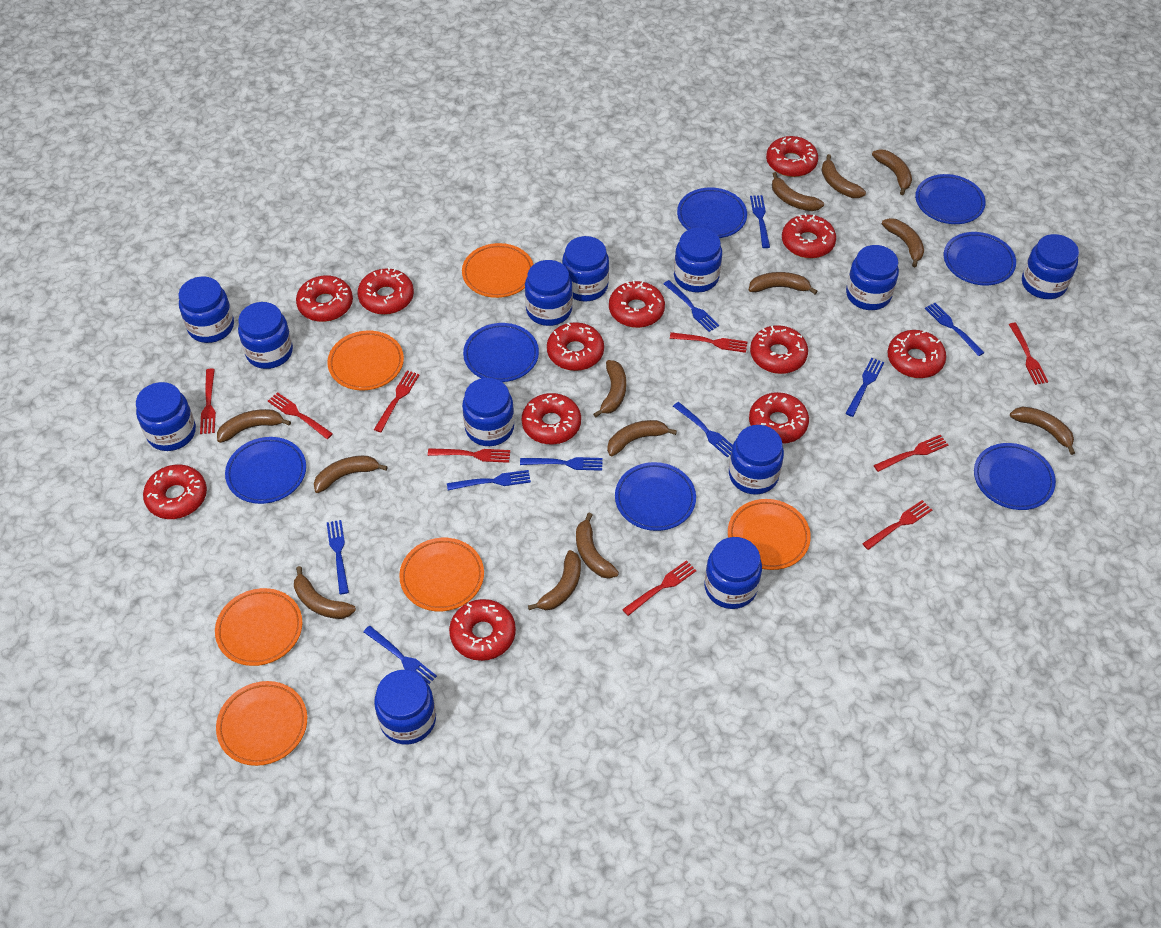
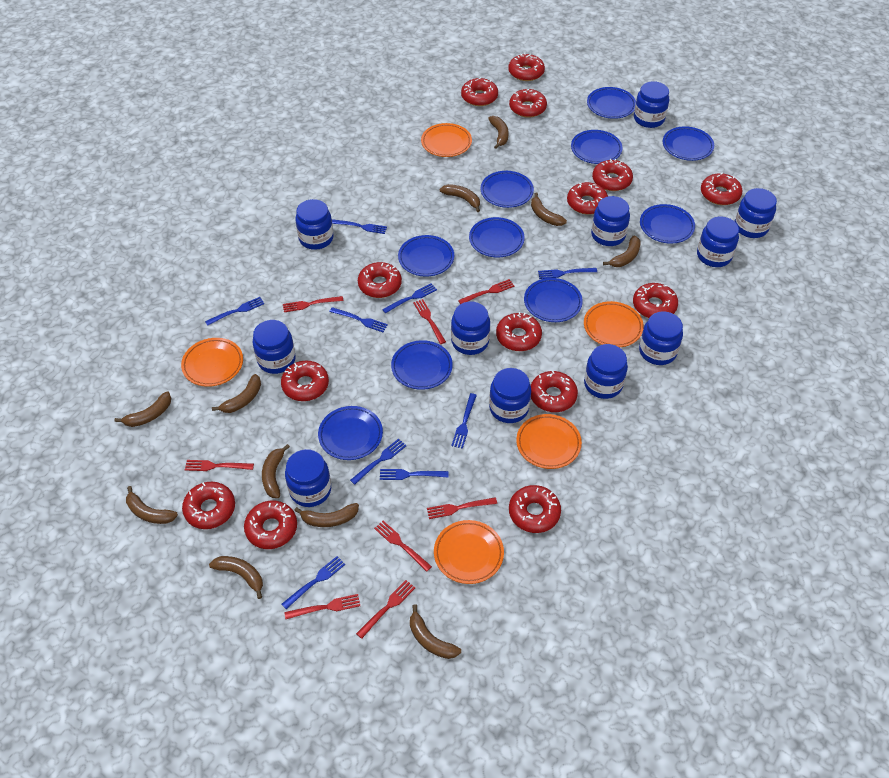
blue jar: 12 -> 11
blue plate: 7 -> 10
brown banana: 13 -> 11
orange plate: 6 -> 5
red donut: 12 -> 14
red fork: 9 -> 8

